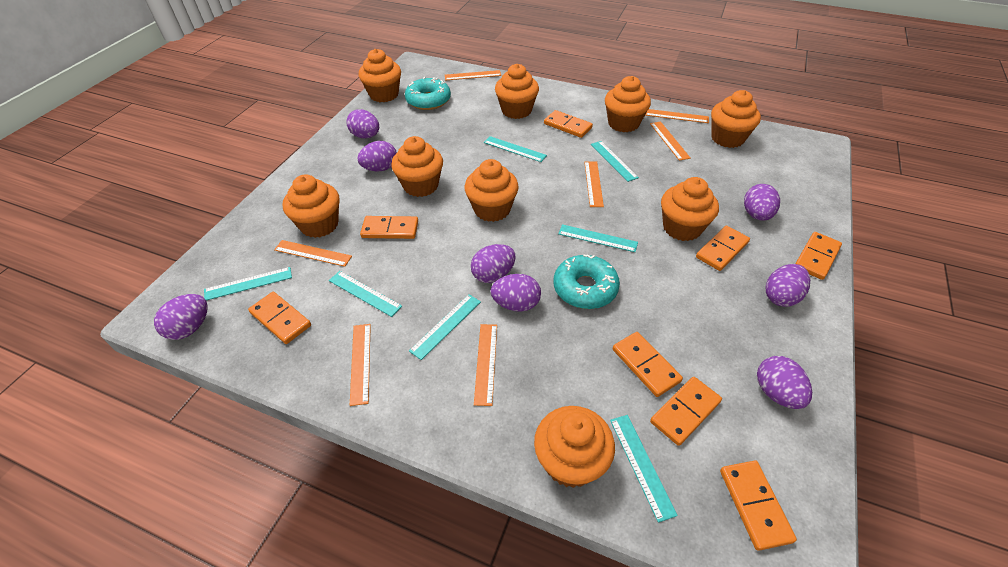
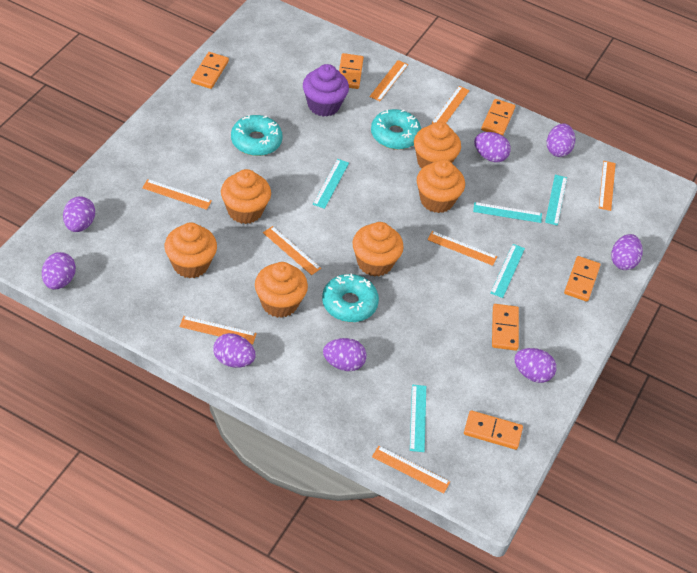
orange cupcake: 9 -> 6
orange domino: 8 -> 6
orange ruler: 7 -> 8
purple cupcake: 0 -> 1
turquoise donut: 2 -> 3
turquoise ruler: 7 -> 5

